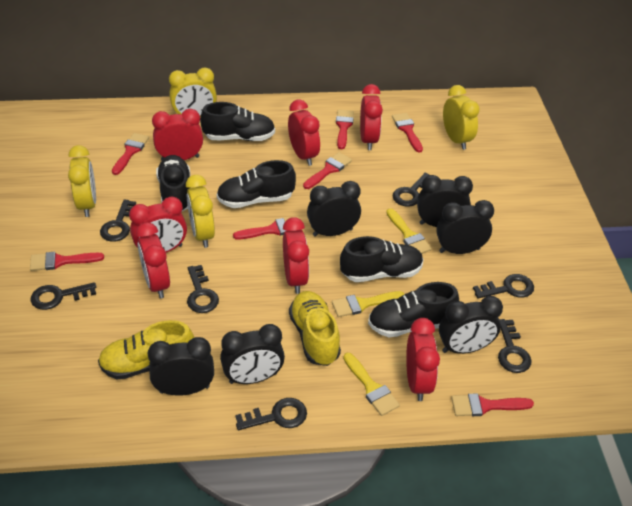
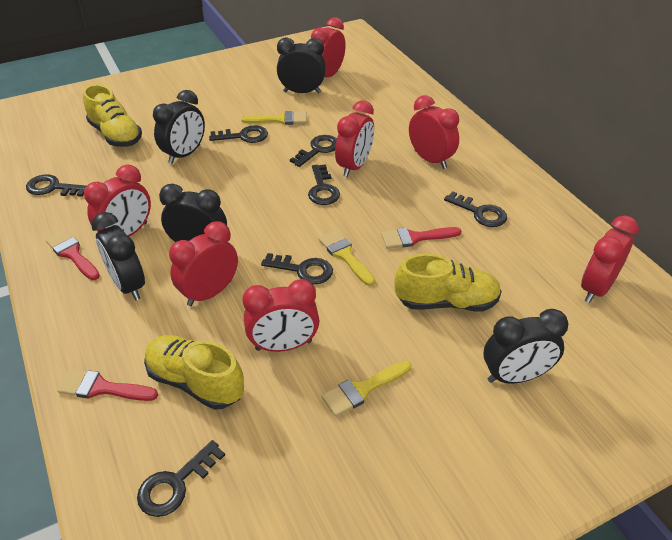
black clock: 6 -> 5
black shoe: 5 -> 0
red brush: 7 -> 3
yellow clock: 4 -> 0
yellow shoe: 2 -> 3

